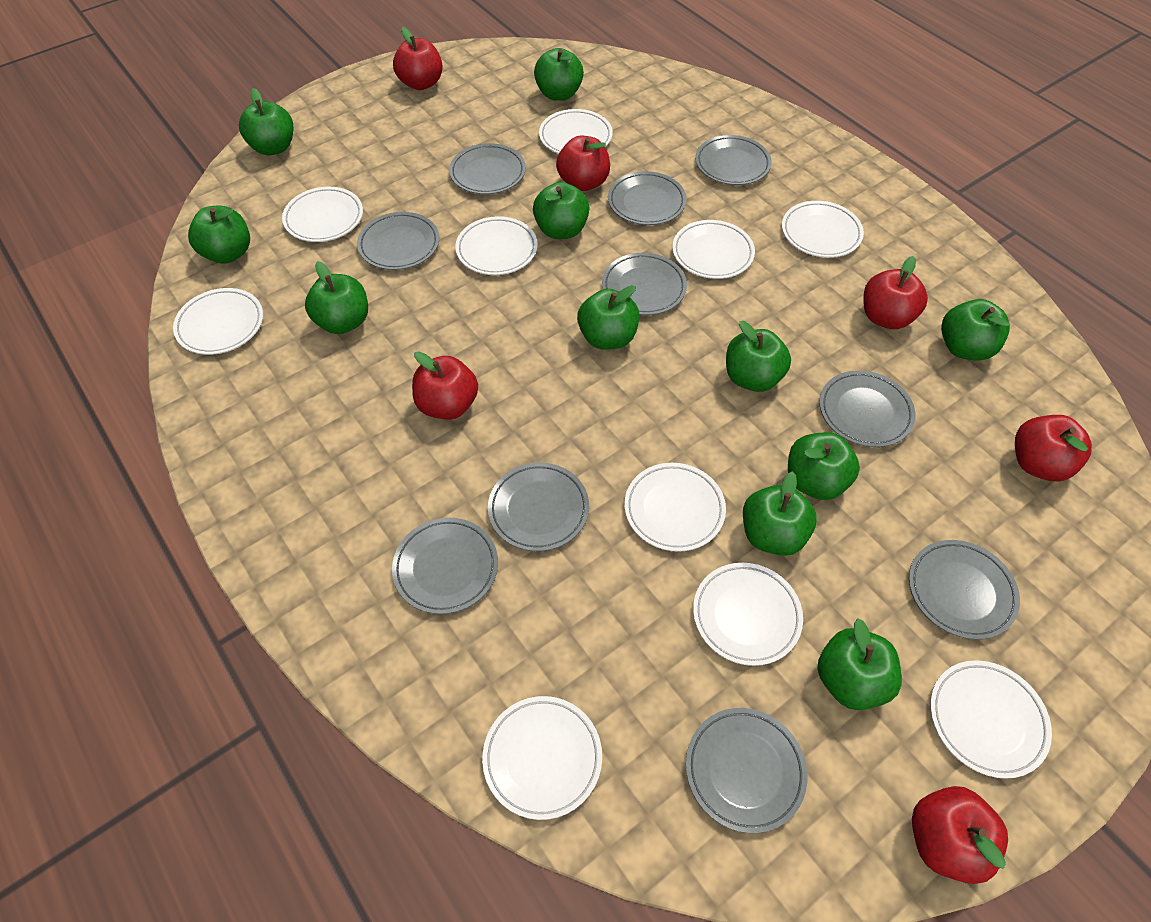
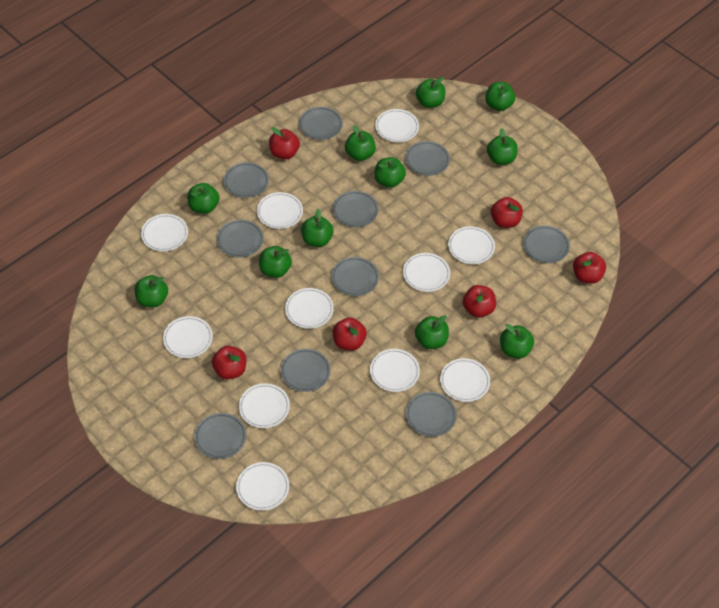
white plate: 10 -> 11

